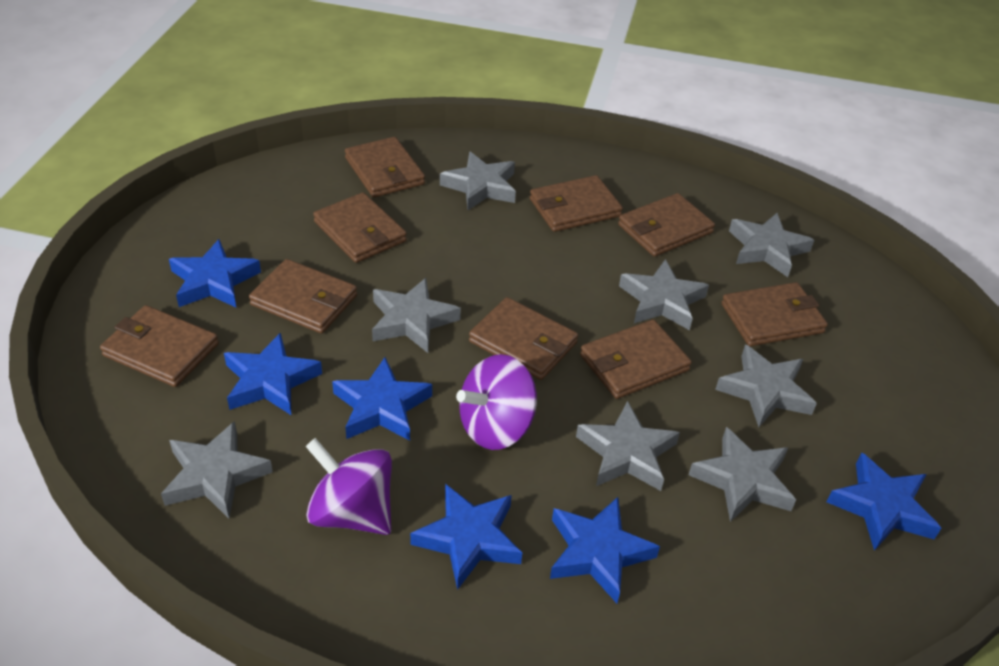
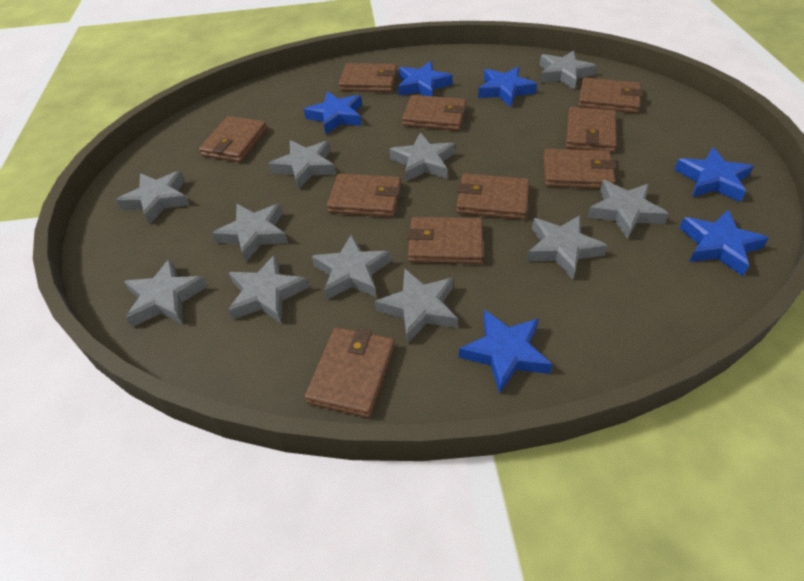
brown wallet: 9 -> 10
grey star: 8 -> 11
purple spinning top: 2 -> 0

